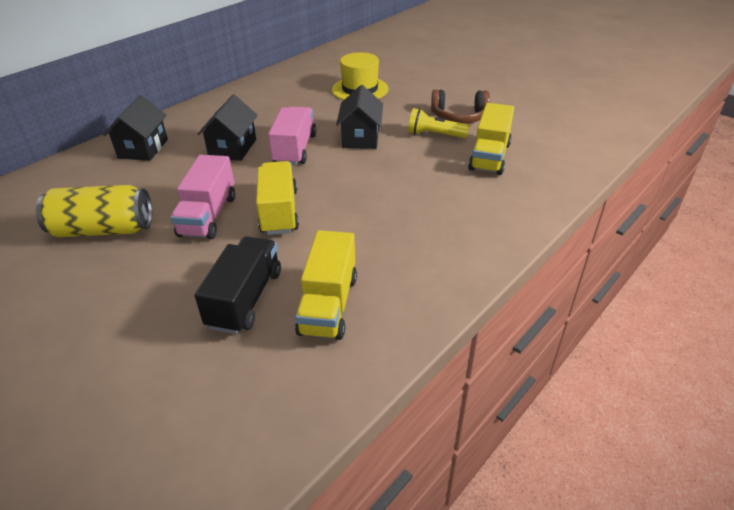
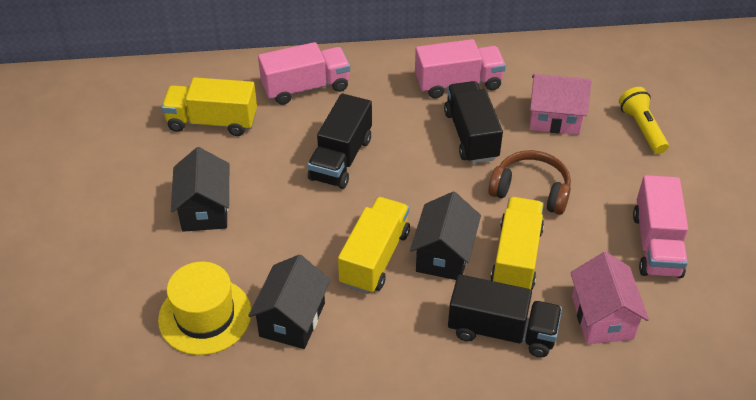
black truck: 1 -> 3
pink house: 0 -> 2
pink truck: 2 -> 3
yellow can: 1 -> 0

